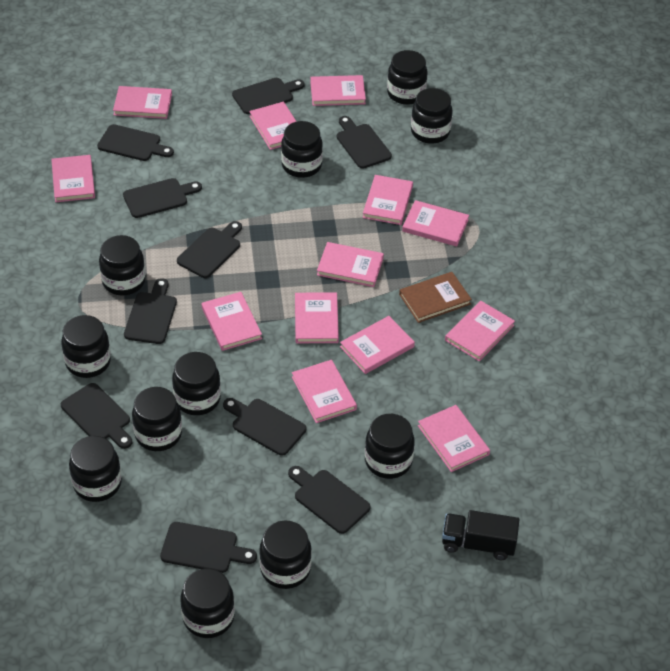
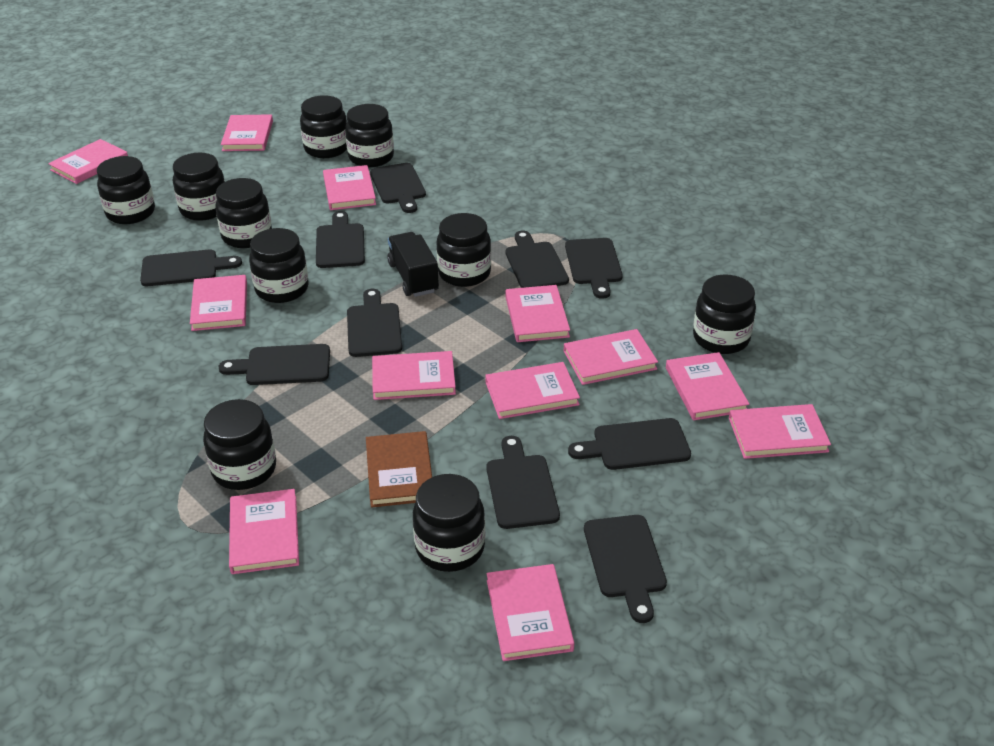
black jar: 11 -> 10
pink book: 13 -> 12

